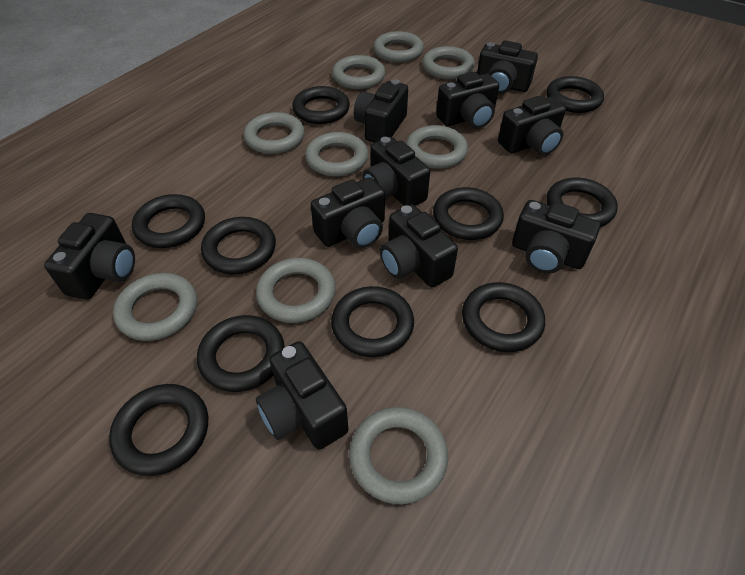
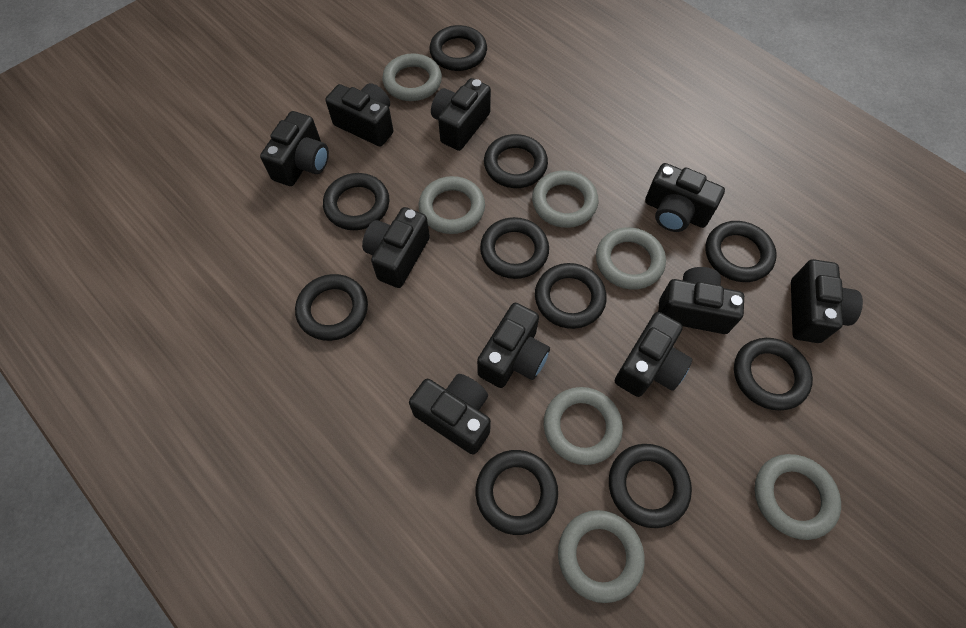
grey ring: 9 -> 7

